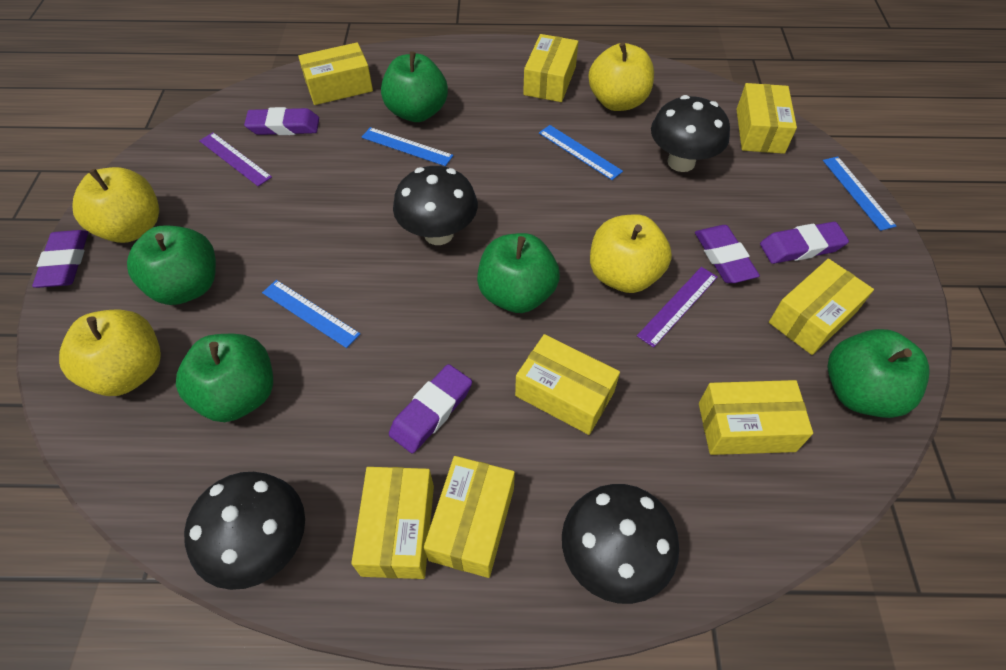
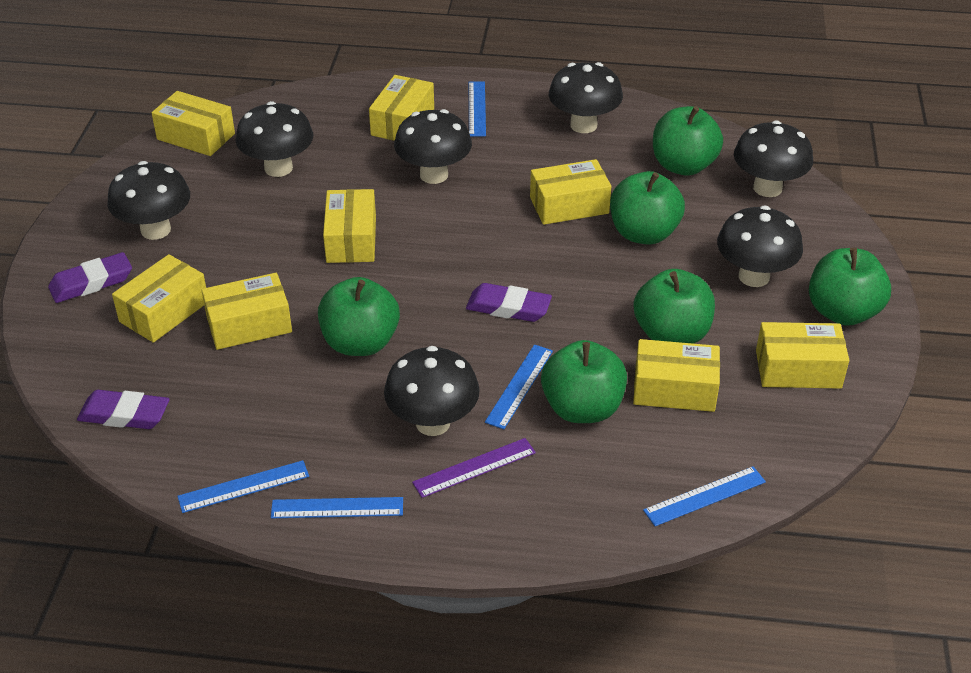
black mushroom: 4 -> 7
blue ruler: 4 -> 5
green apple: 5 -> 6
purple eraser: 5 -> 3
purple ruler: 2 -> 1
yellow apple: 4 -> 0

